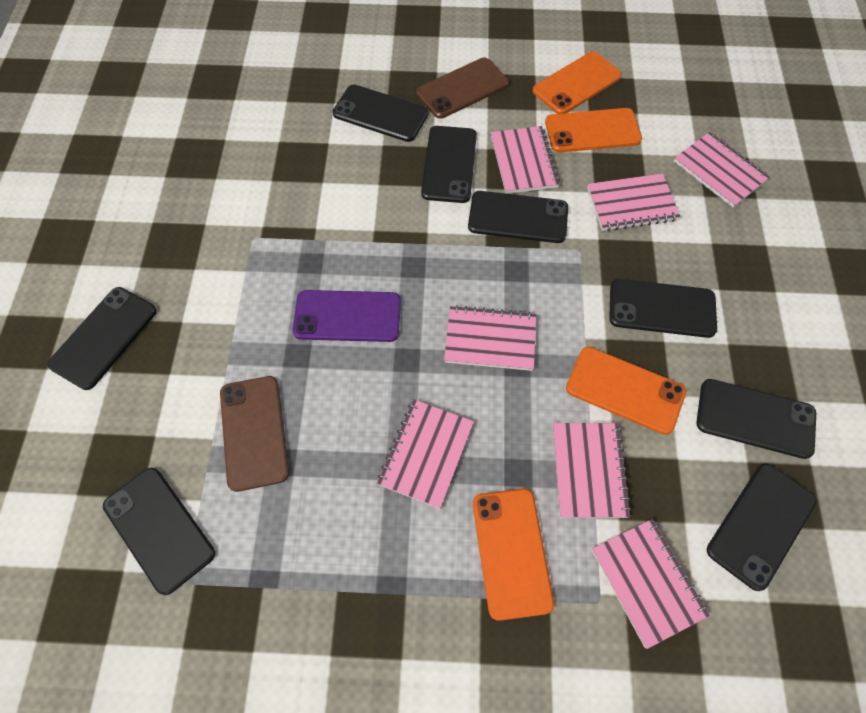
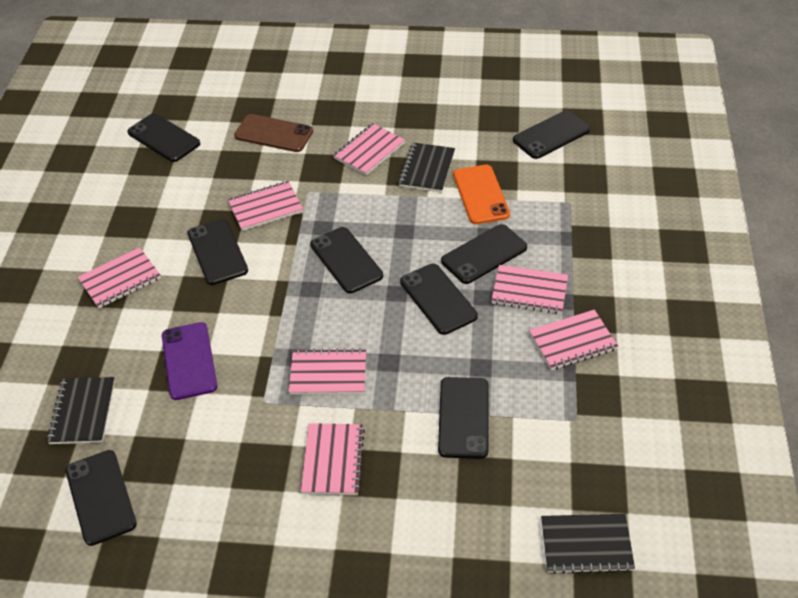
black notebook: 0 -> 3
brown phone: 2 -> 1
orange phone: 4 -> 1

